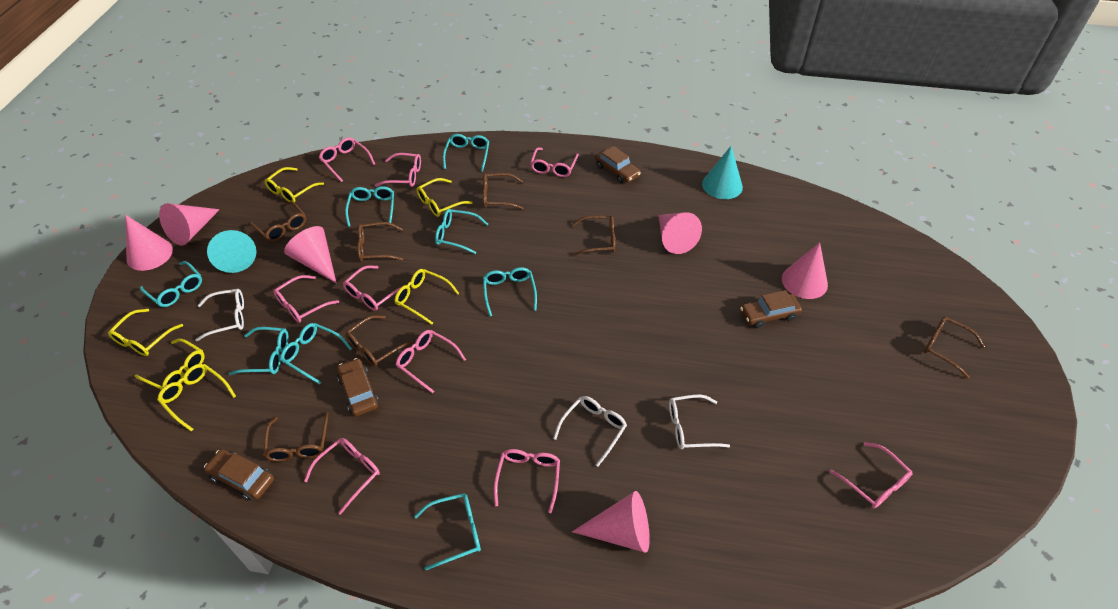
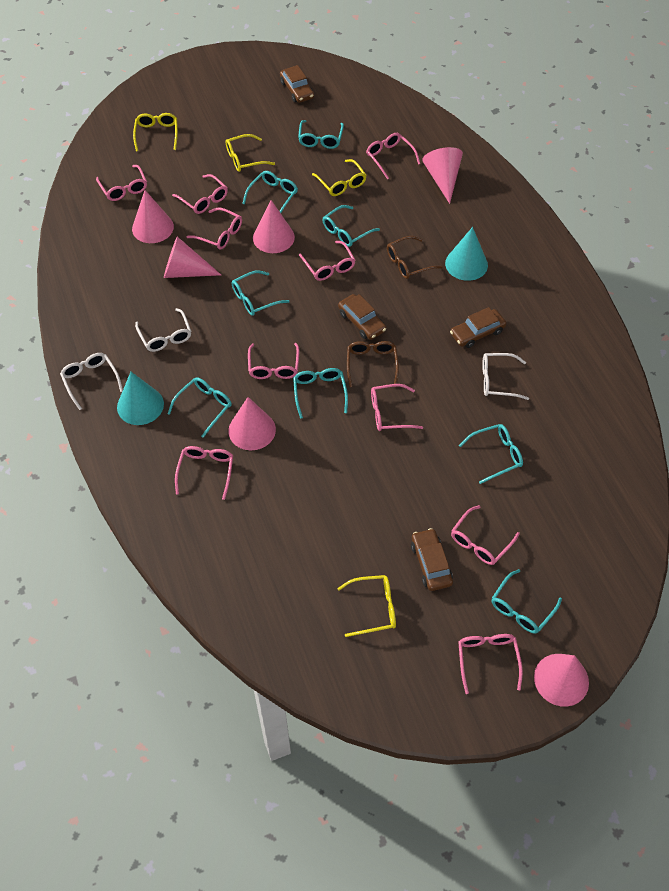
brown glasses: 7 -> 2
pink glasses: 9 -> 10
yellow glasses: 6 -> 4

